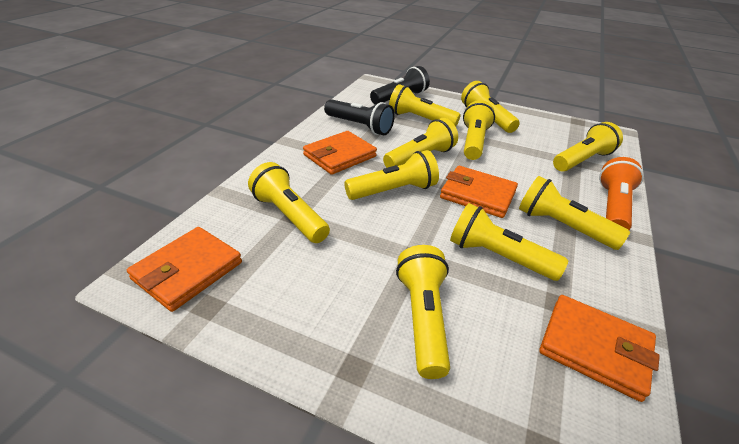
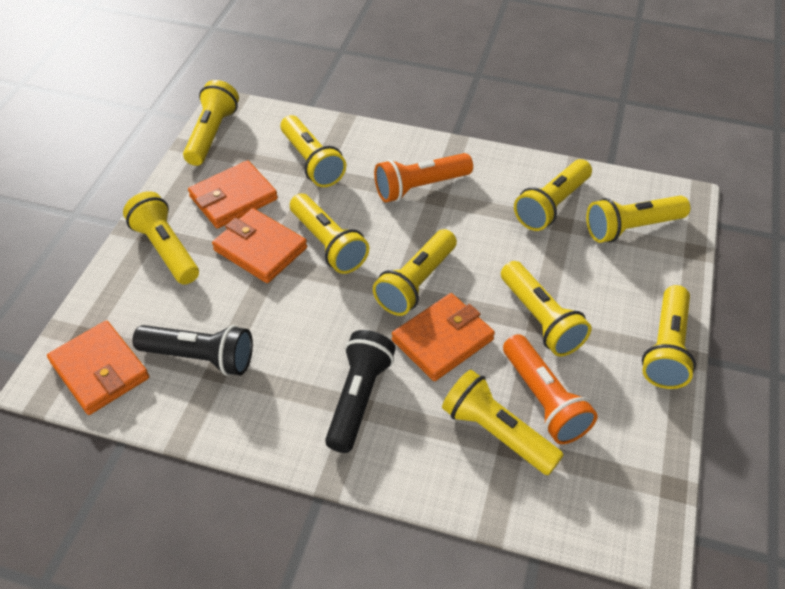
orange flashlight: 1 -> 2

